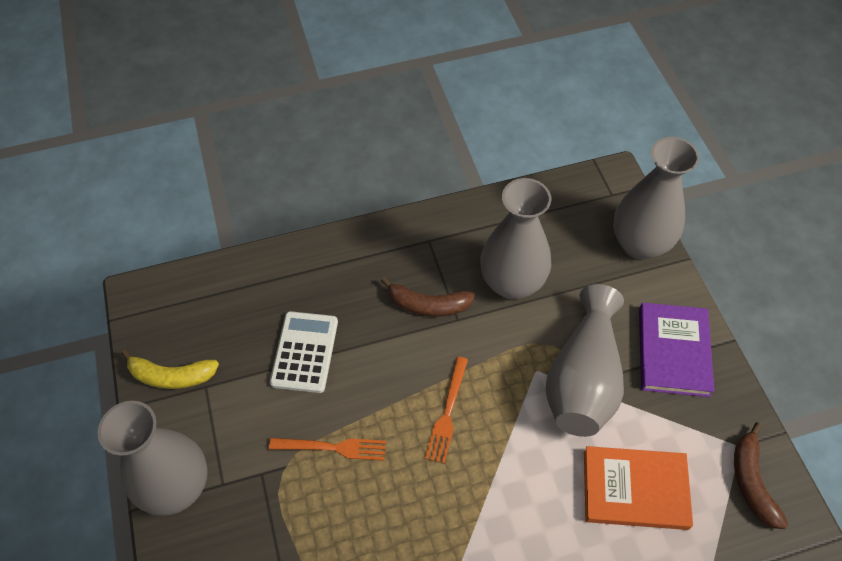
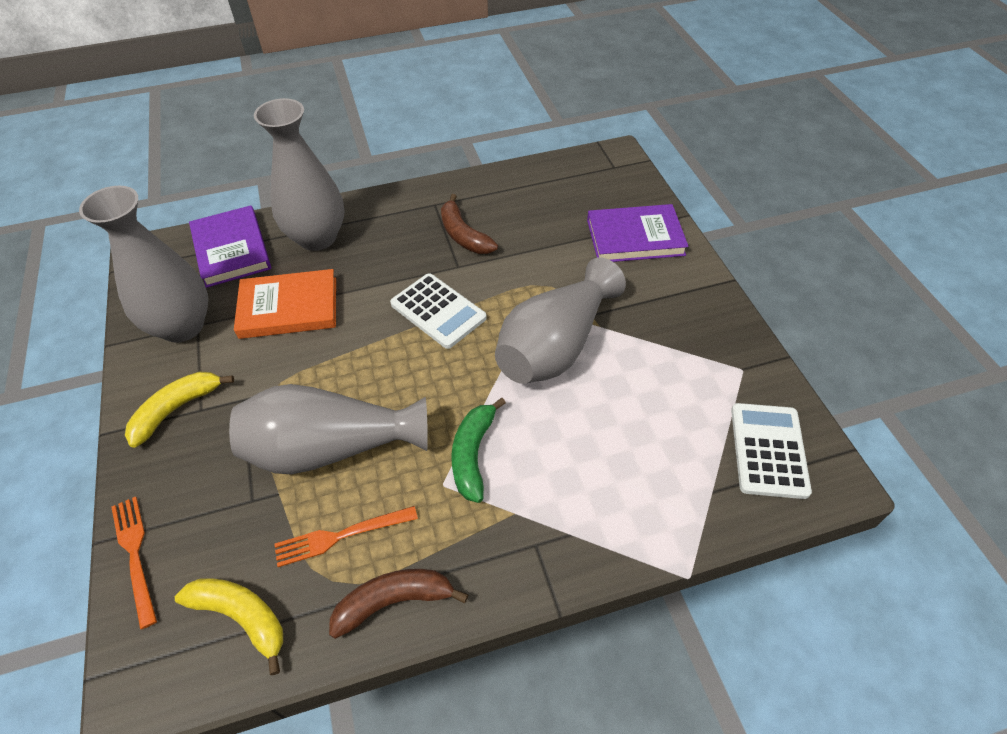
green banana: 0 -> 1
purple book: 1 -> 2
white calculator: 1 -> 2
yellow banana: 1 -> 2

